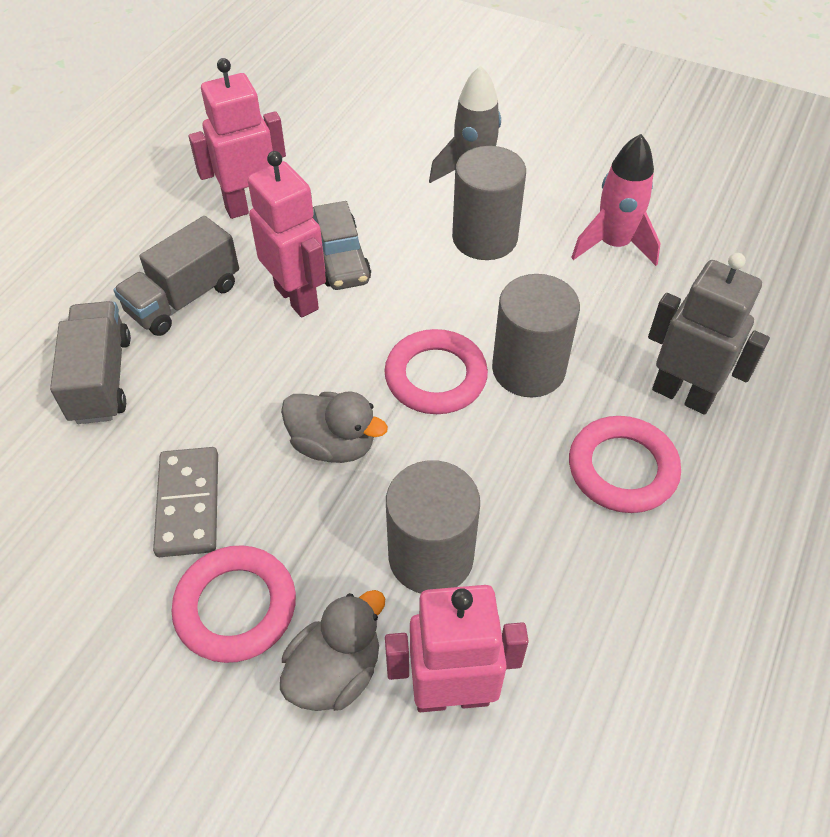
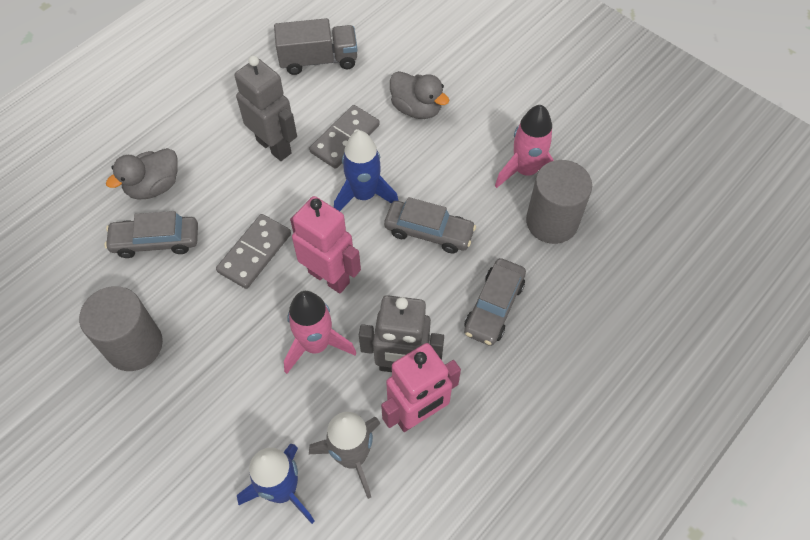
blue rocket: 0 -> 2
grey car: 1 -> 3
grey cylinder: 3 -> 2
grey domino: 1 -> 2
grey robot: 1 -> 2
grey truck: 2 -> 1
pink ring: 3 -> 0
pink robot: 3 -> 2
pink rocket: 1 -> 2

